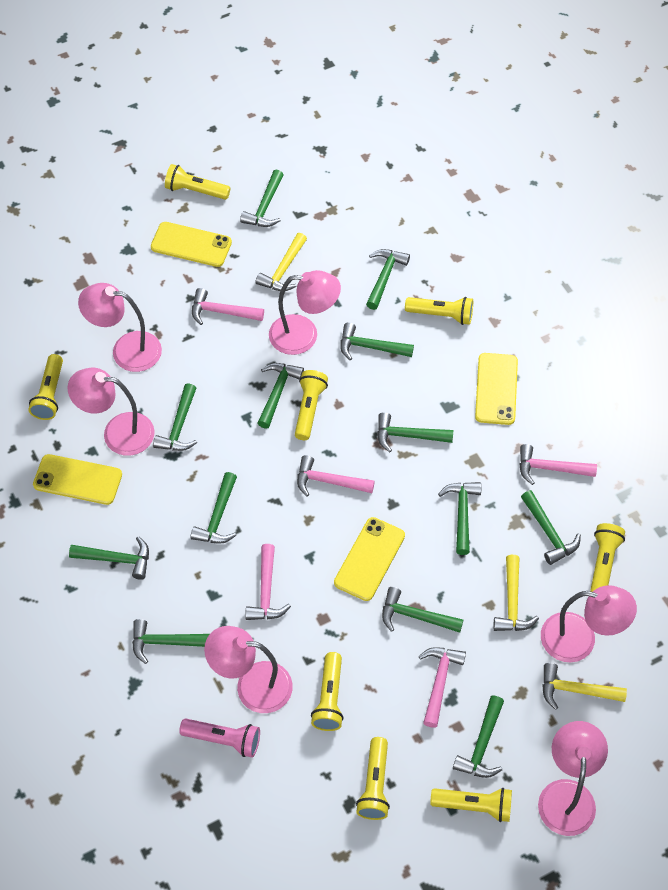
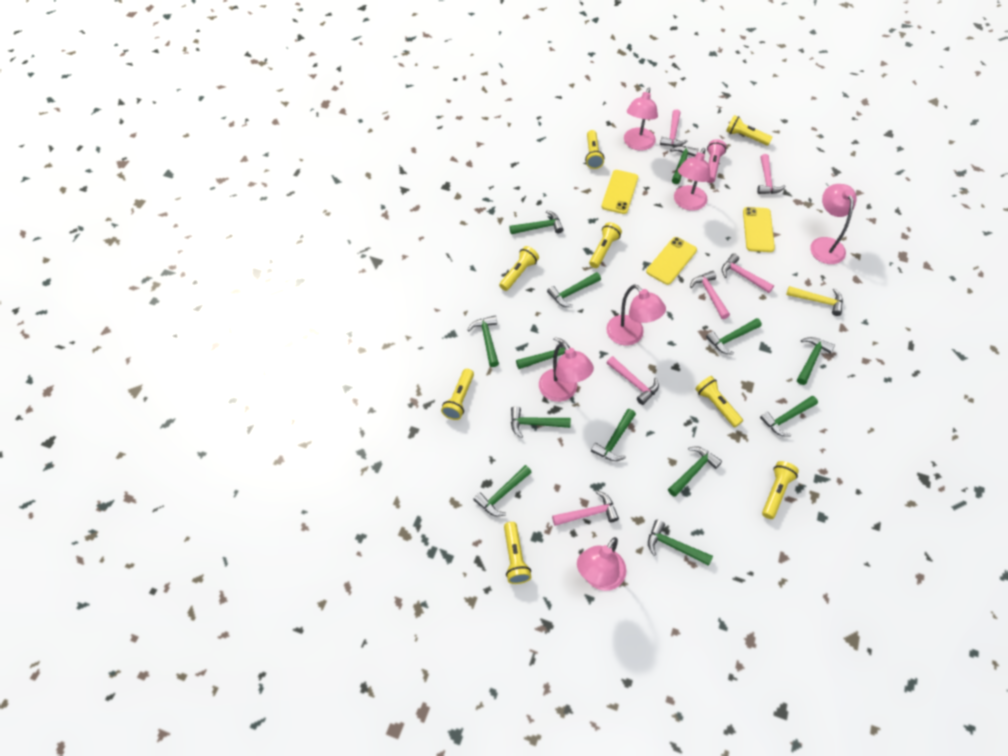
pink hammer: 5 -> 6
yellow hammer: 3 -> 1
yellow phone: 4 -> 3

